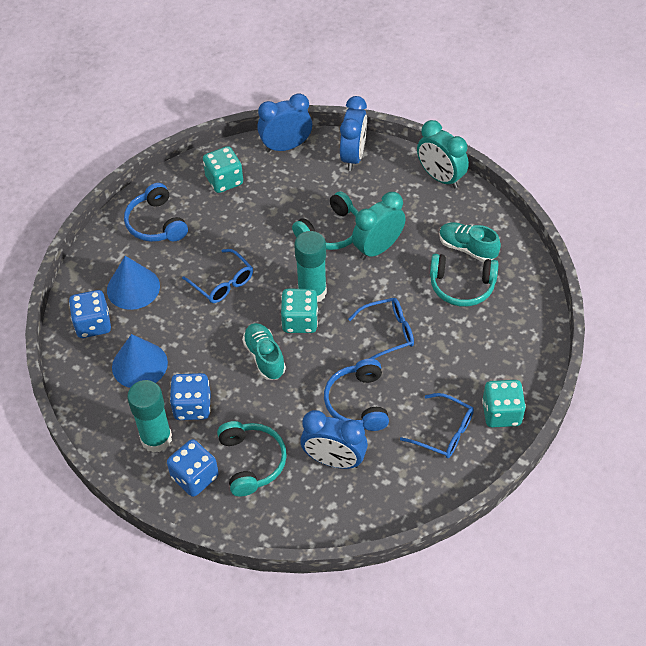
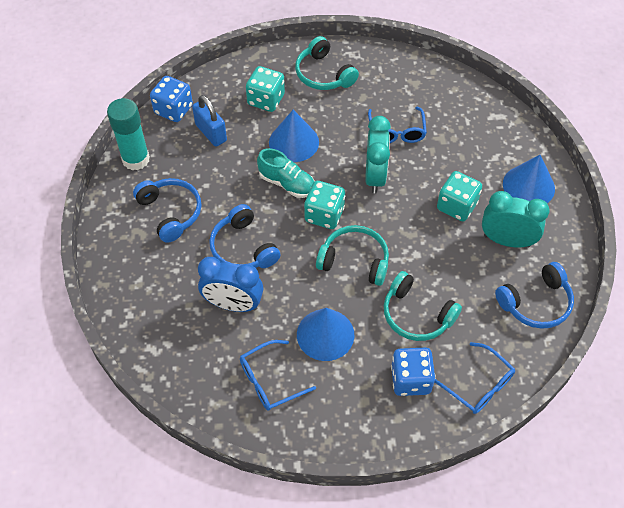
blue clock: 3 -> 1
blue cone: 2 -> 3
blue dice: 3 -> 2
blue headphones: 2 -> 3
blue padlock: 0 -> 1
turquoise glue stick: 2 -> 1
turquoise shoe: 2 -> 1

